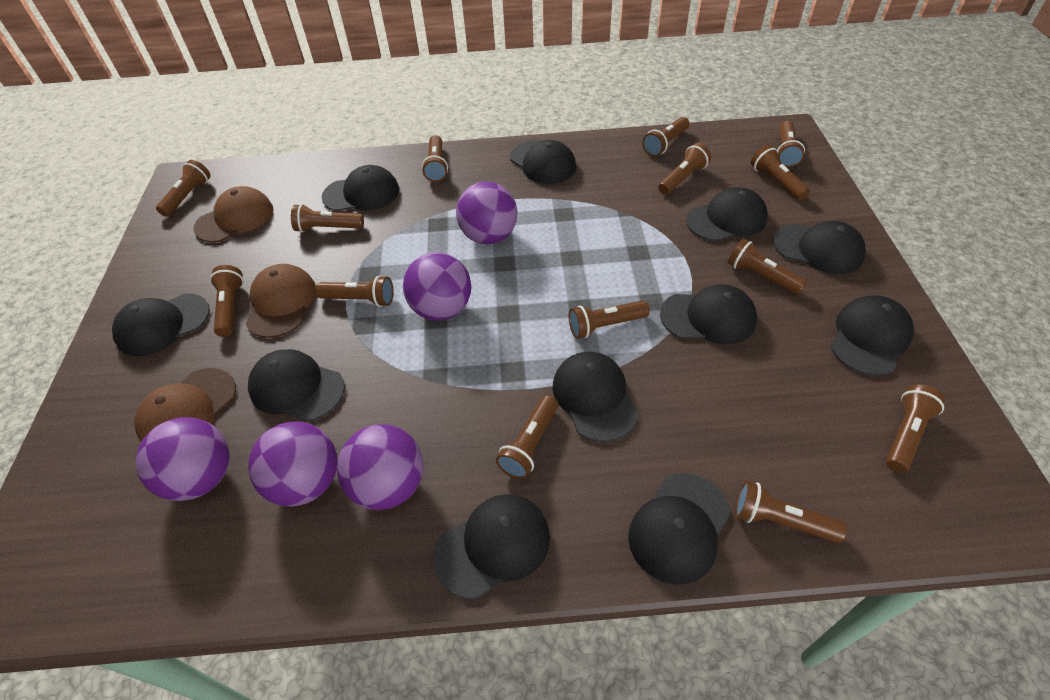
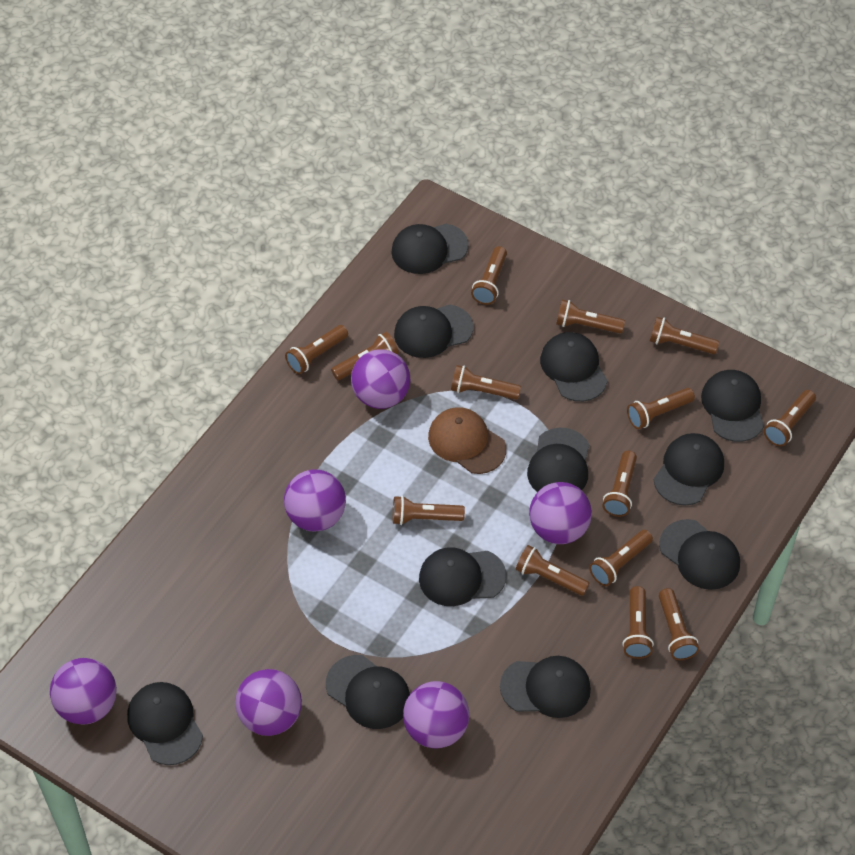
brown cap: 3 -> 1
purple ball: 5 -> 6

